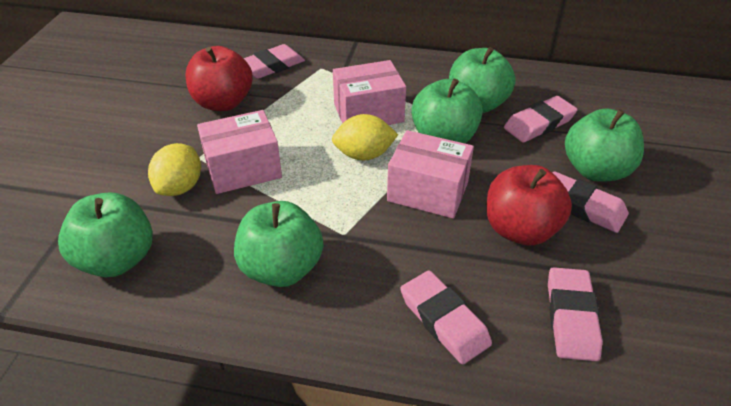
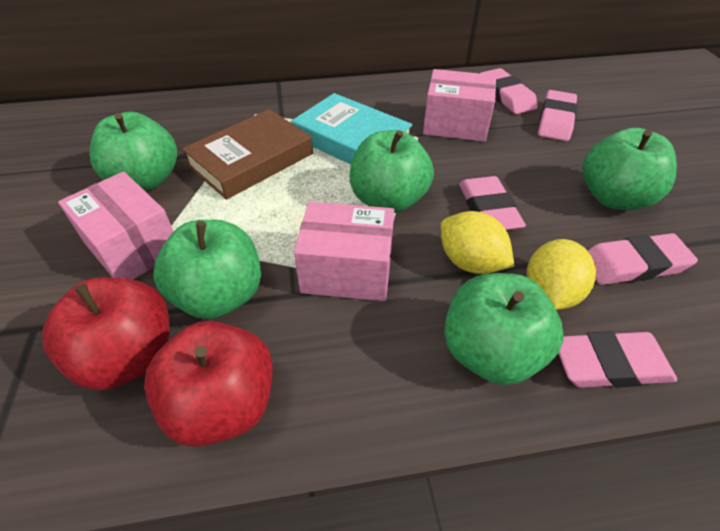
brown book: 0 -> 1
turquoise book: 0 -> 1

